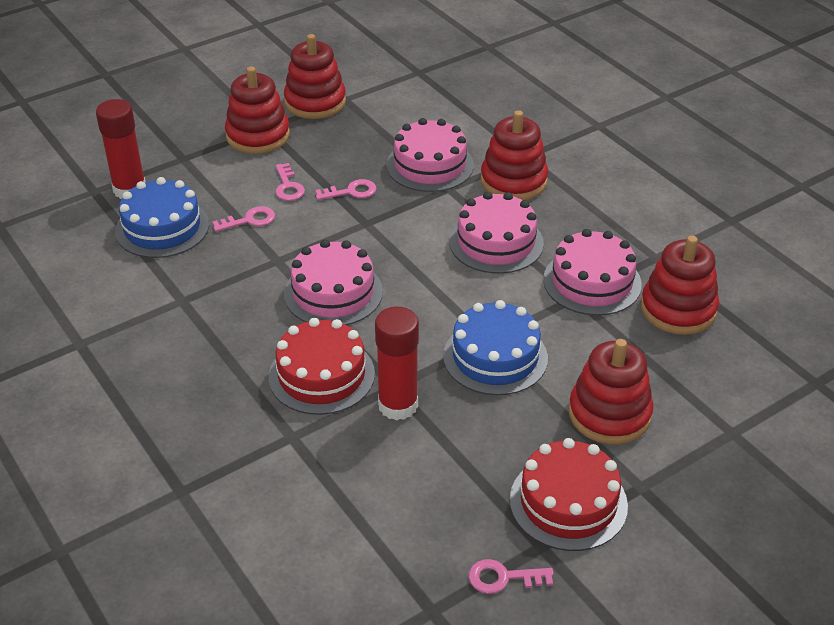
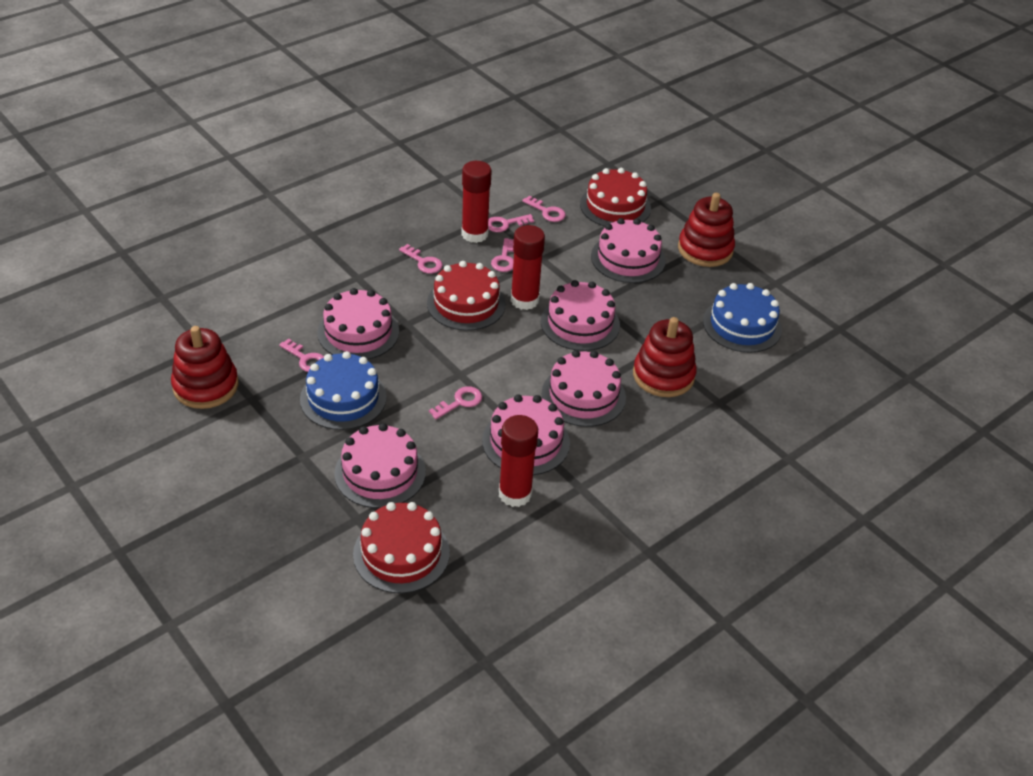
pink cake: 4 -> 6
pink key: 4 -> 6
red cake: 2 -> 3
red glue stick: 2 -> 3
red stacking toy: 5 -> 3

